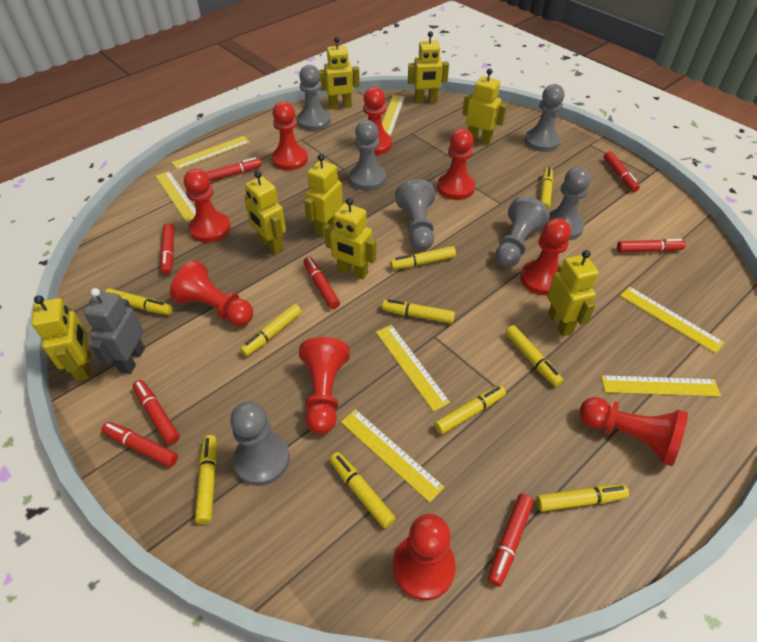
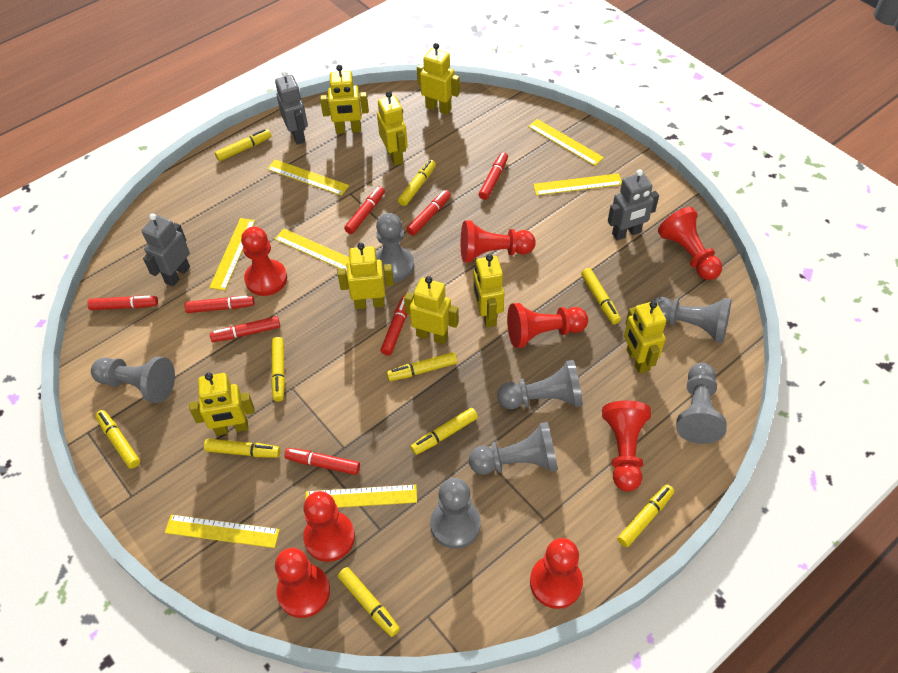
grey robot: 1 -> 3
red pawn: 9 -> 8

